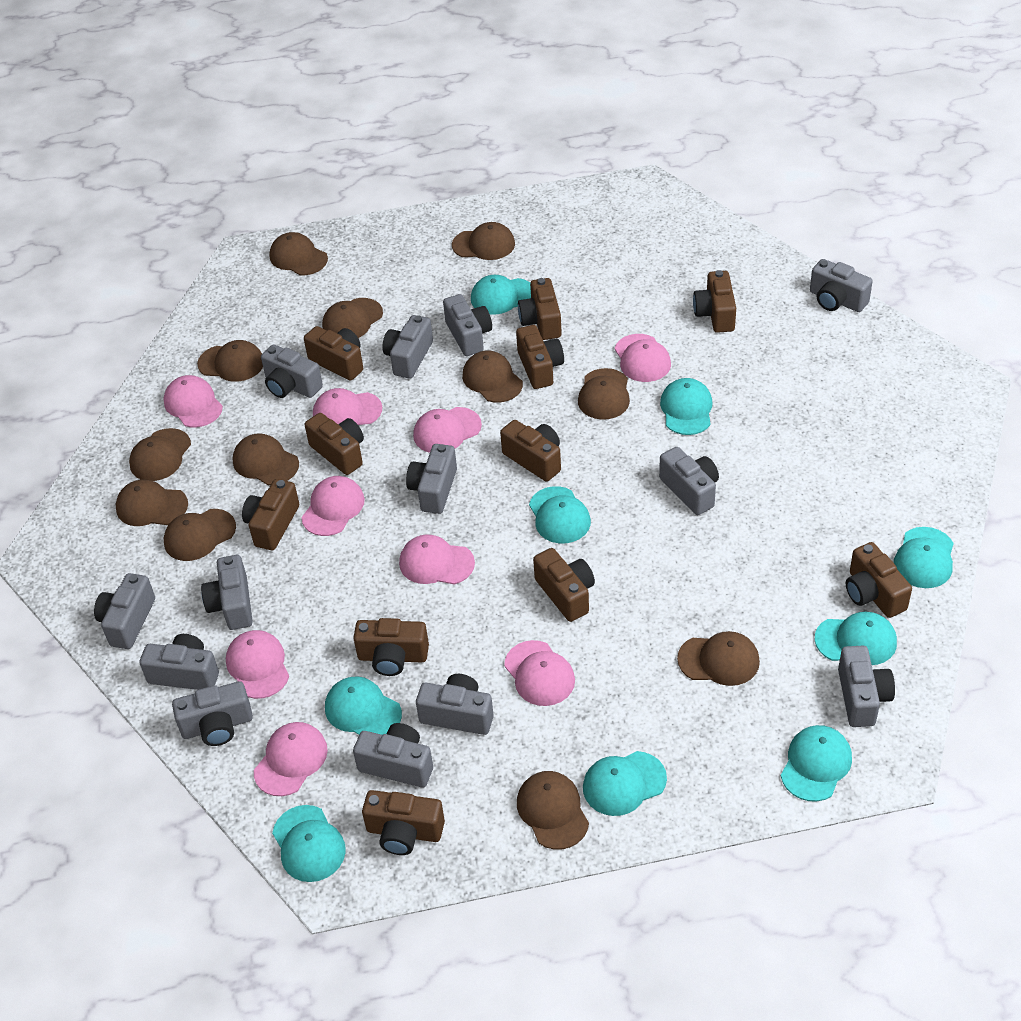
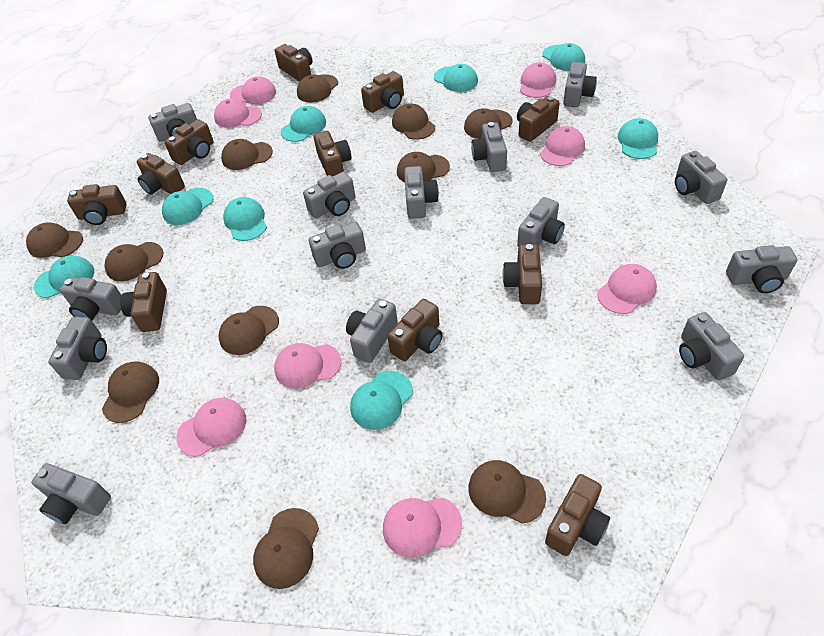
brown cap: 12 -> 11
grey camera: 13 -> 14
pink cap: 9 -> 8
turquoise cap: 9 -> 8

